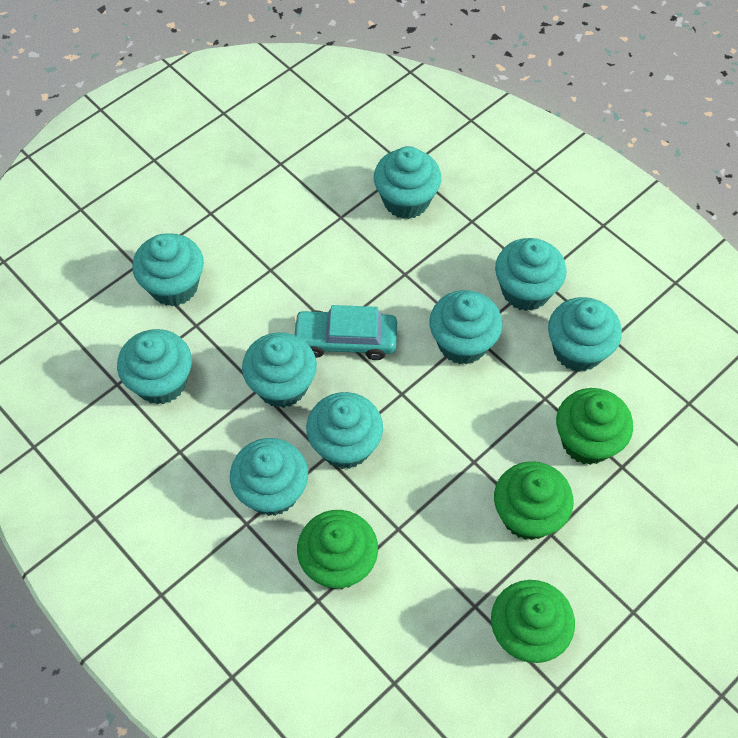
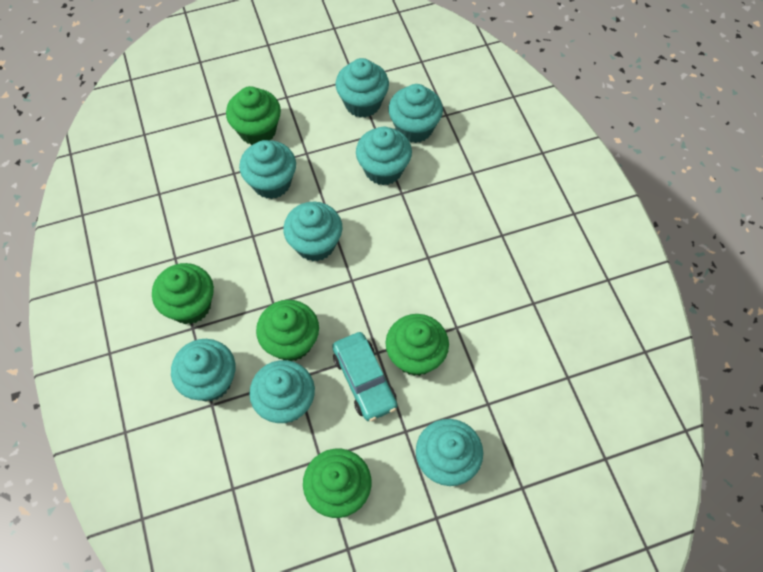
green cupcake: 4 -> 5
turquoise cupcake: 9 -> 8

